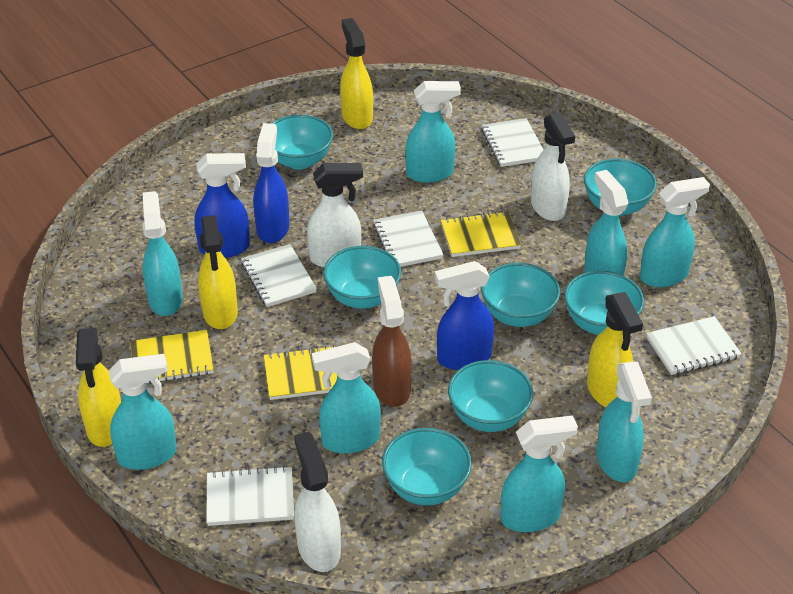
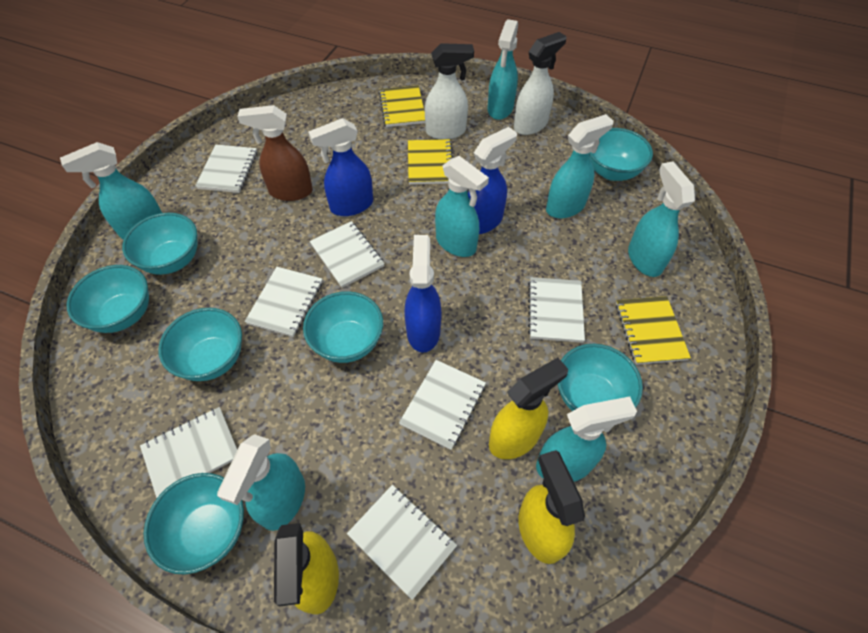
turquoise spray bottle: 8 -> 7
white notebook: 5 -> 7
white spray bottle: 3 -> 2
yellow spray bottle: 4 -> 3

